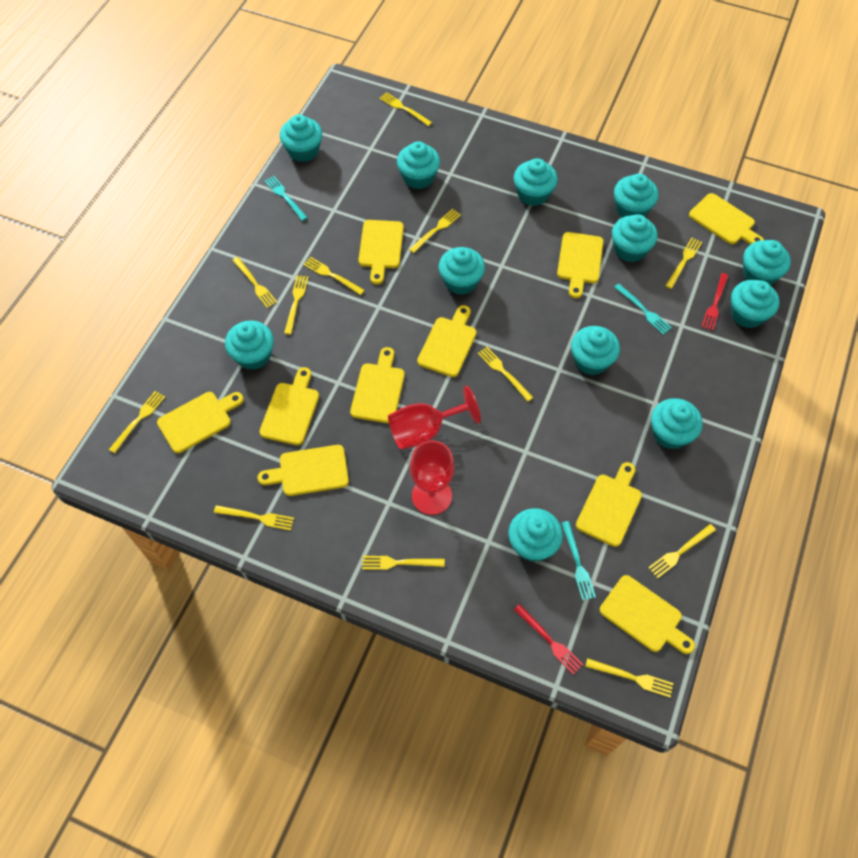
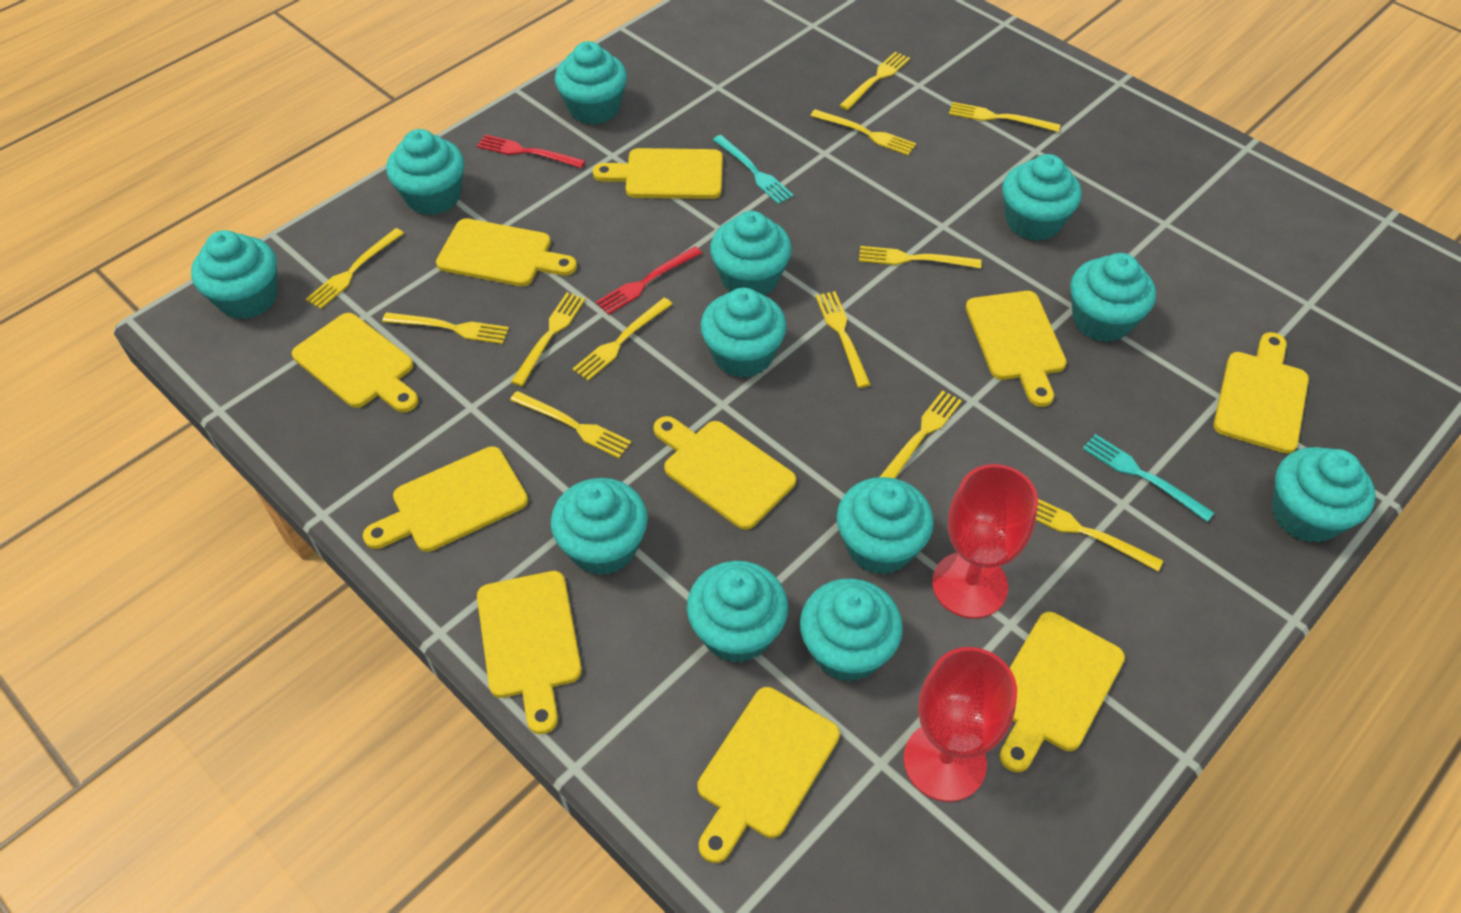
turquoise fork: 3 -> 2

